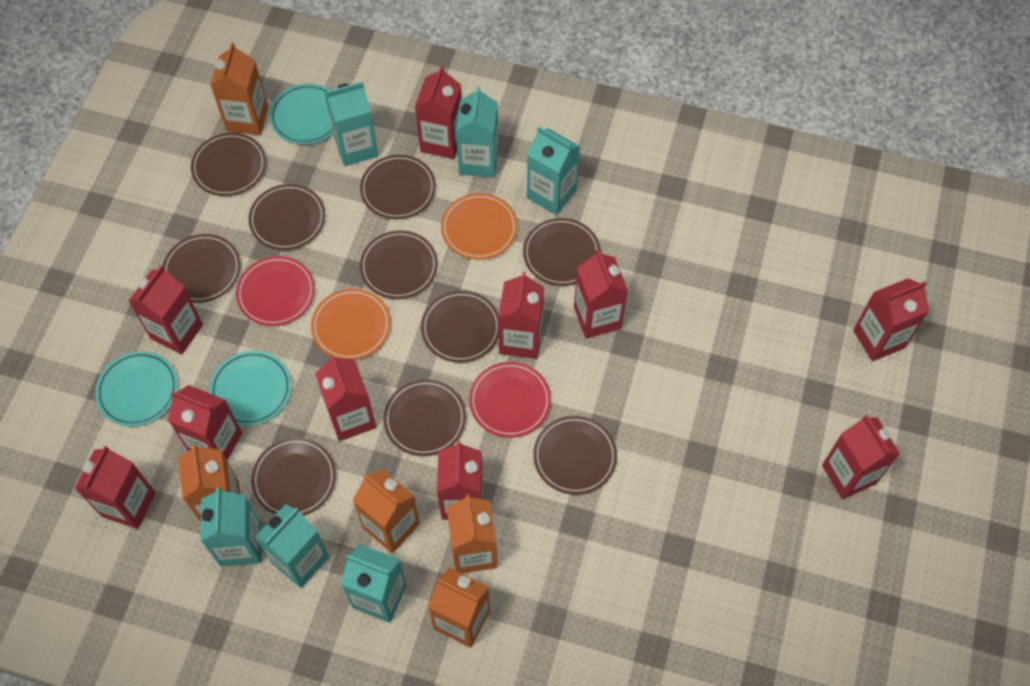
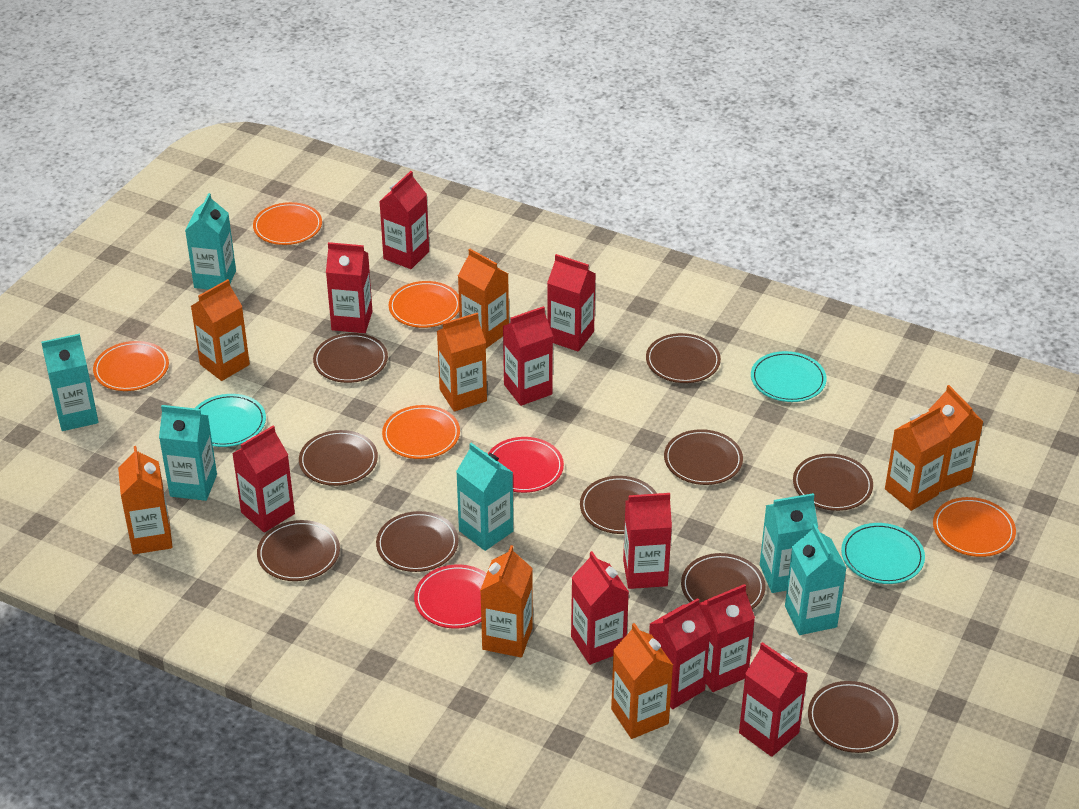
orange carton: 5 -> 8
orange plate: 2 -> 5

